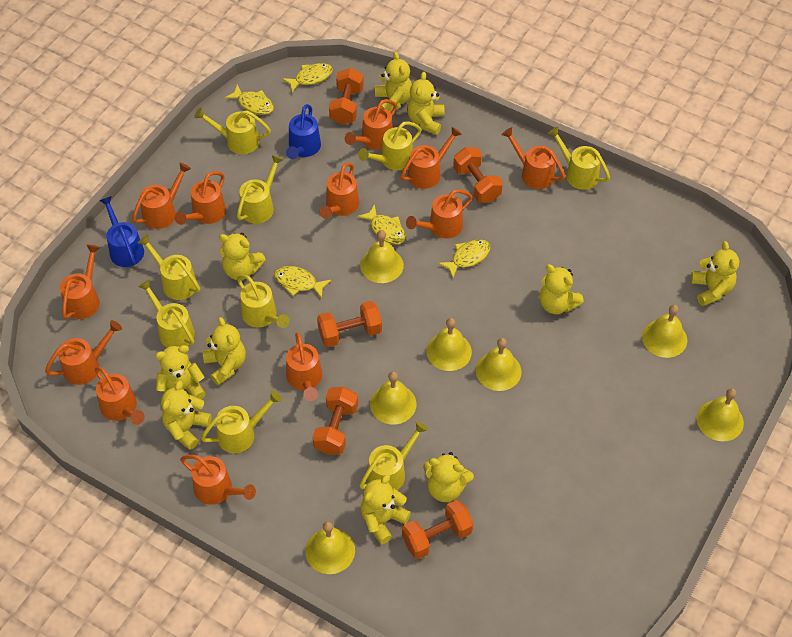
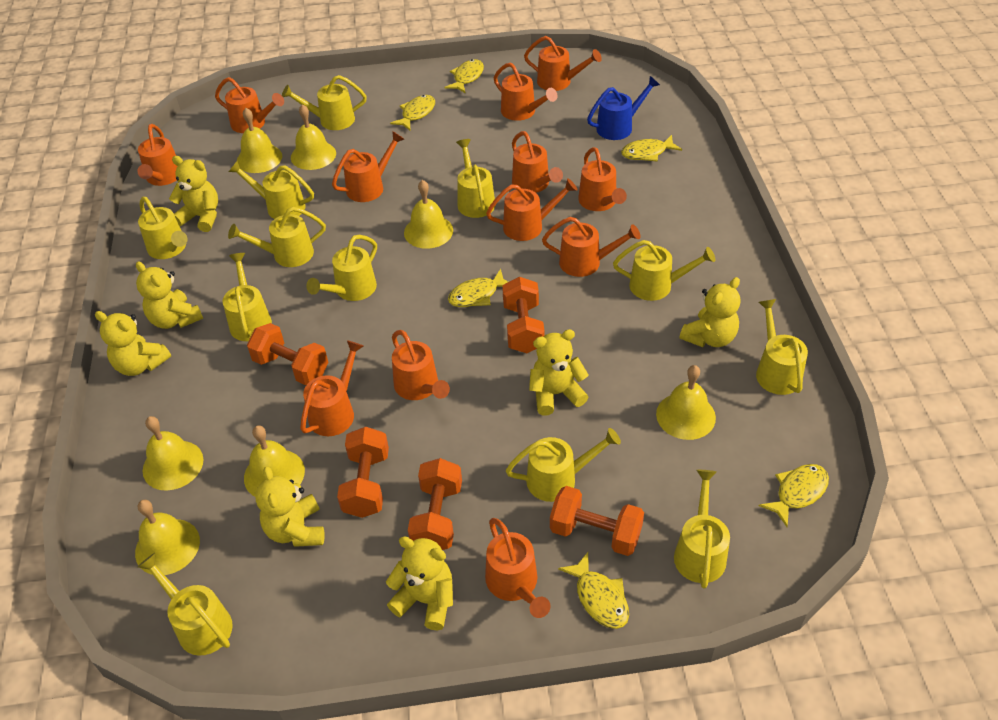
blue watering can: 2 -> 1
yellow fish: 5 -> 6
yellow teddy bear: 10 -> 7
yellow watering can: 9 -> 12

